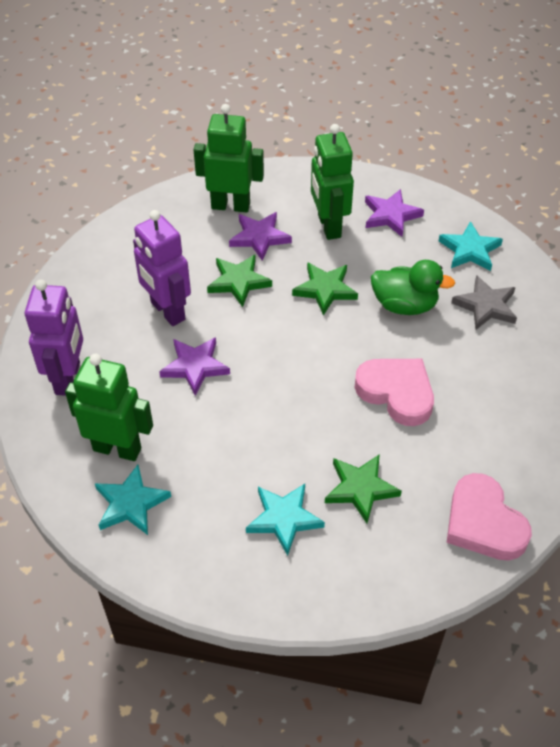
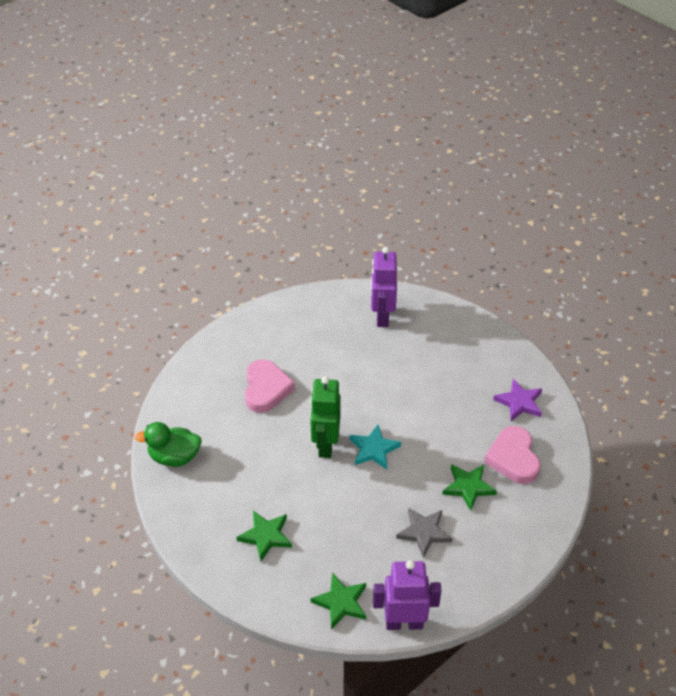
green robot: 3 -> 1
purple star: 3 -> 1
turquoise star: 3 -> 1

